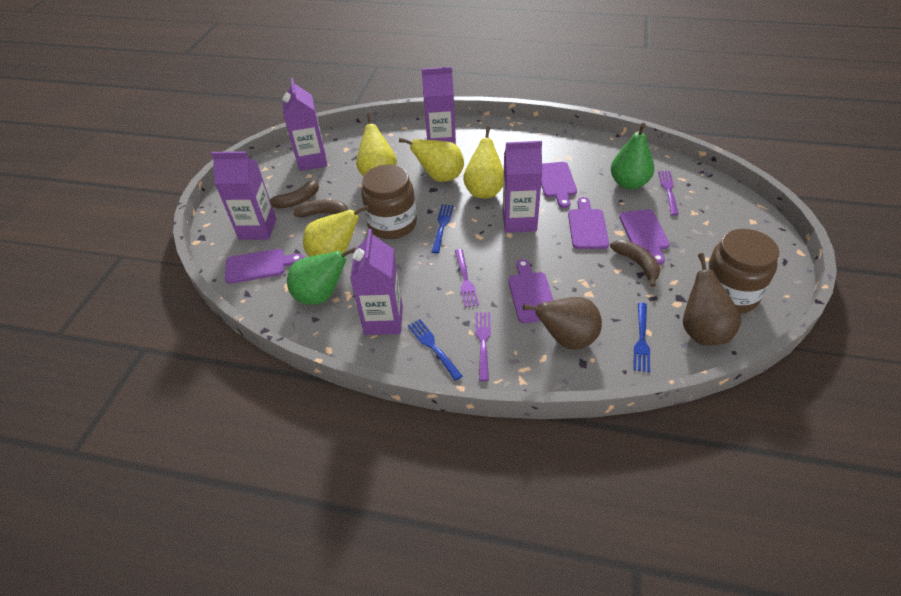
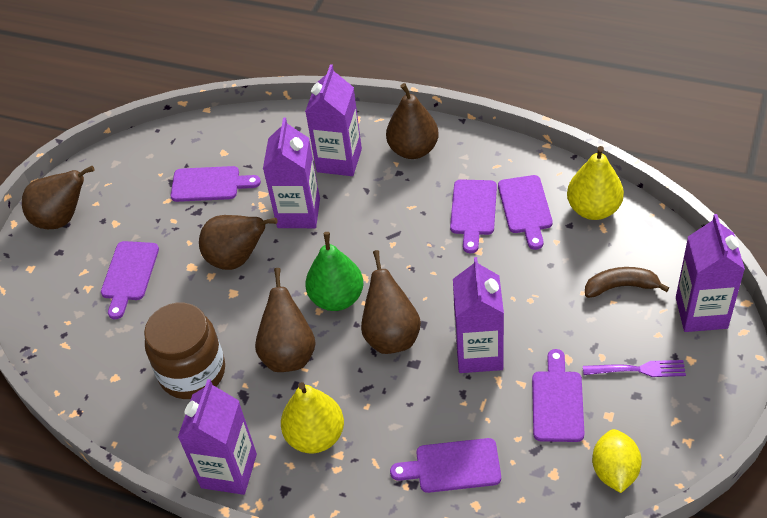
blue fork: 3 -> 0
brown banana: 3 -> 1
brown jar: 2 -> 1
brown pear: 2 -> 5
green pear: 2 -> 1
purple cutting board: 5 -> 6
purple fork: 3 -> 1
yellow lemon: 0 -> 1
yellow pear: 4 -> 2

